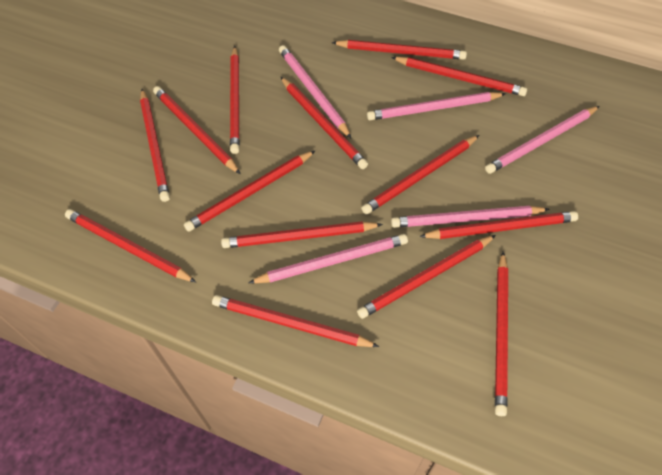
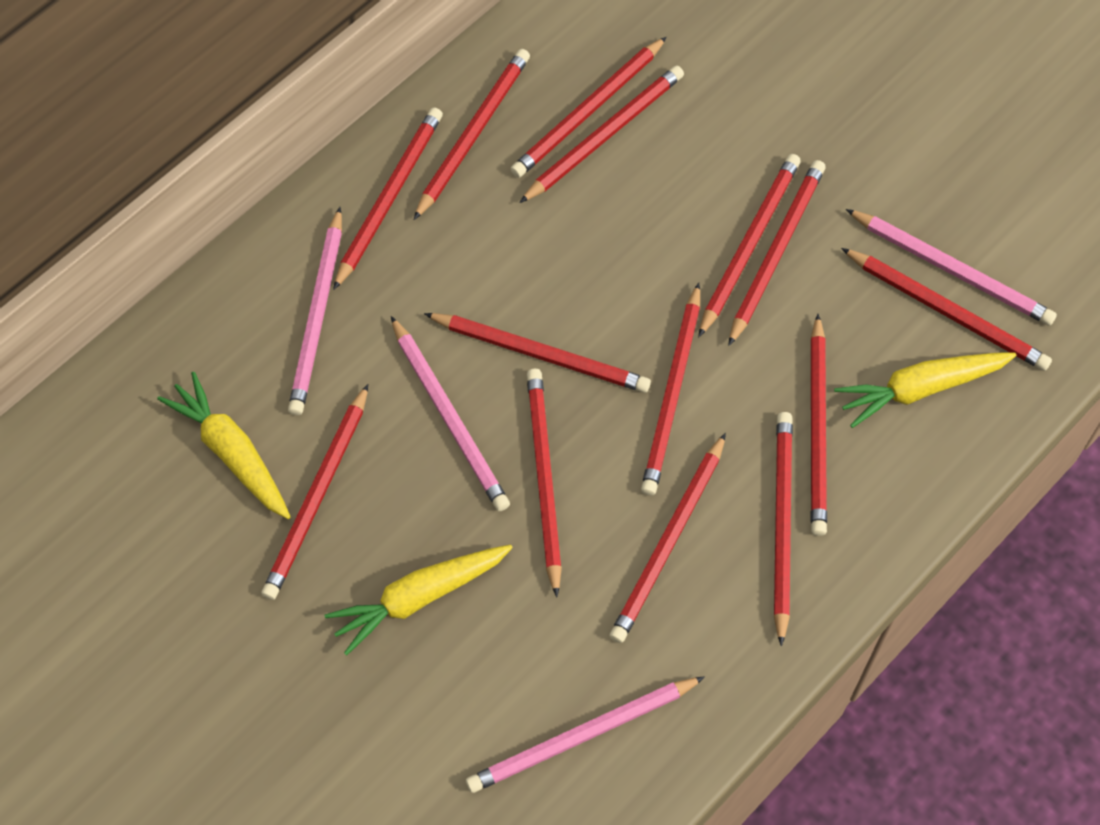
pink pencil: 5 -> 4
yellow carrot: 0 -> 3

